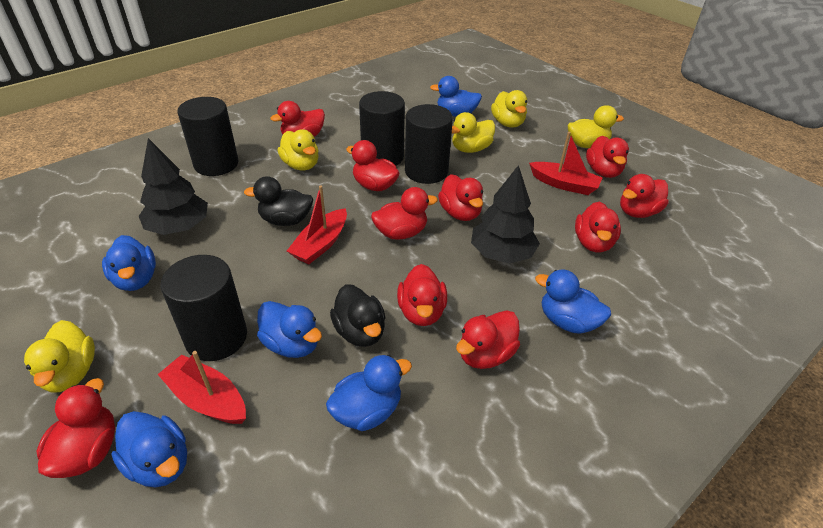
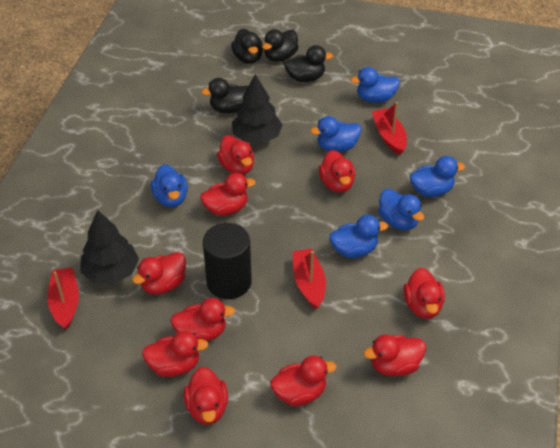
black cylinder: 4 -> 1
black duck: 2 -> 4
yellow duck: 5 -> 0

